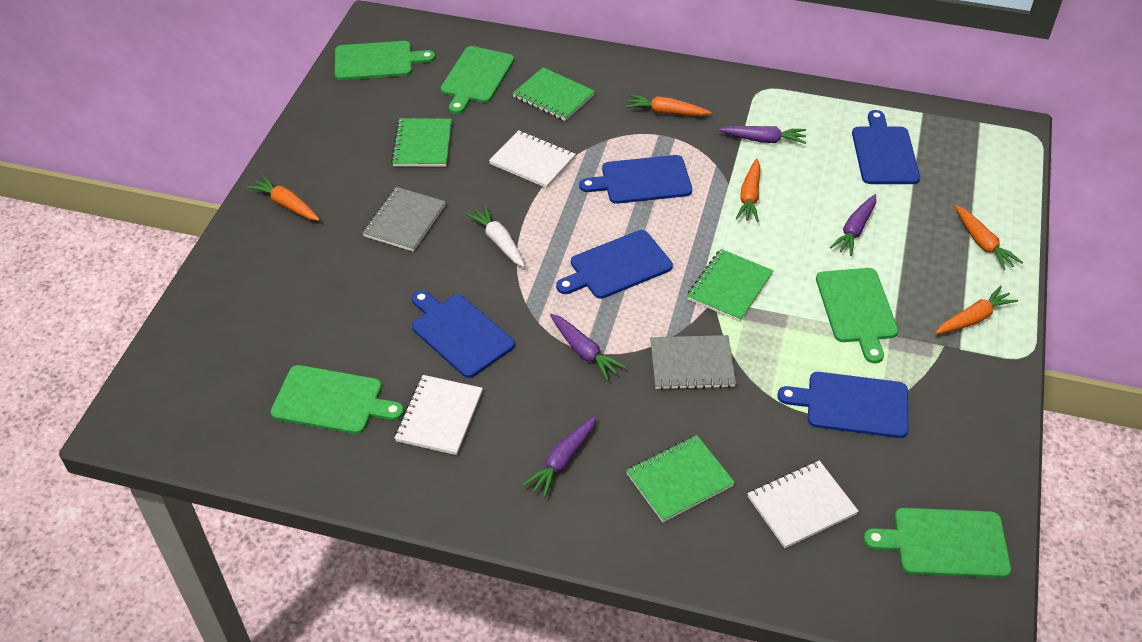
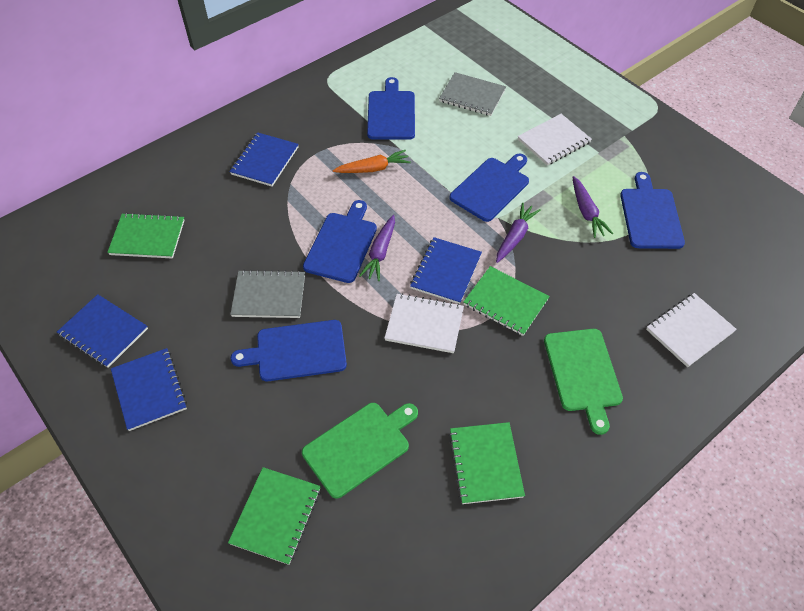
blue notebook: 0 -> 4
green cutting board: 5 -> 2
orange carrot: 5 -> 1
purple carrot: 4 -> 3
white carrot: 1 -> 0

